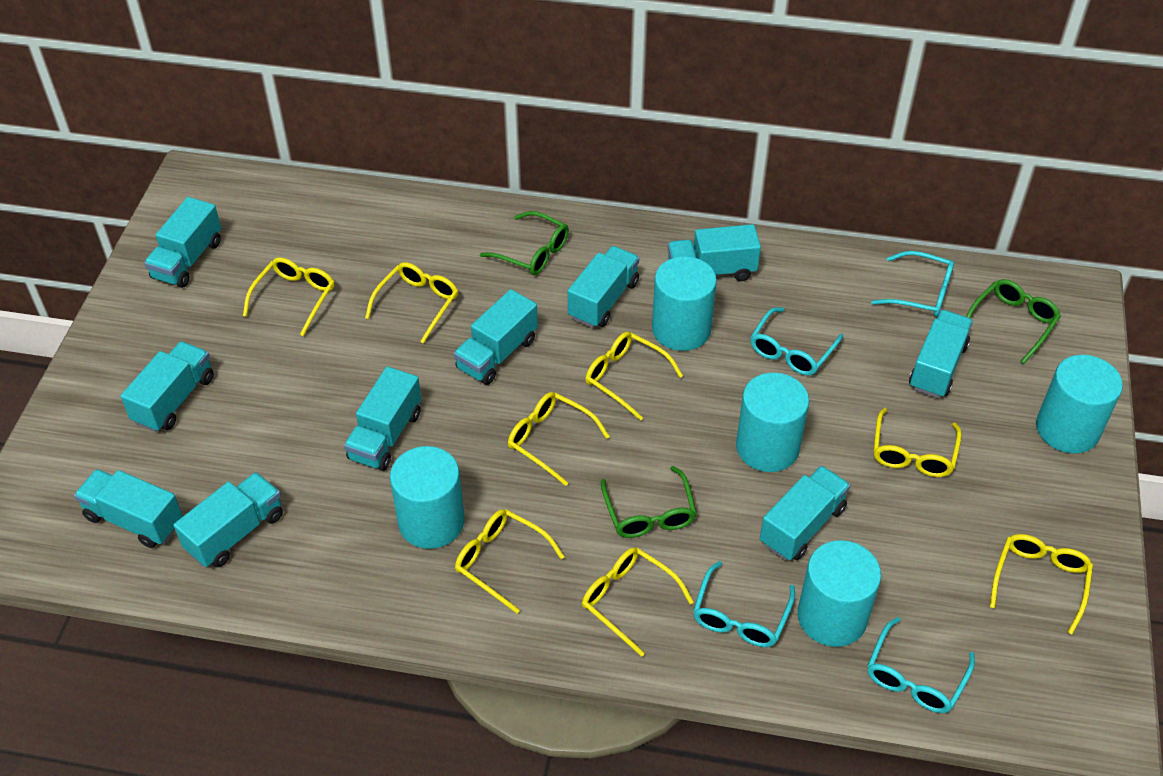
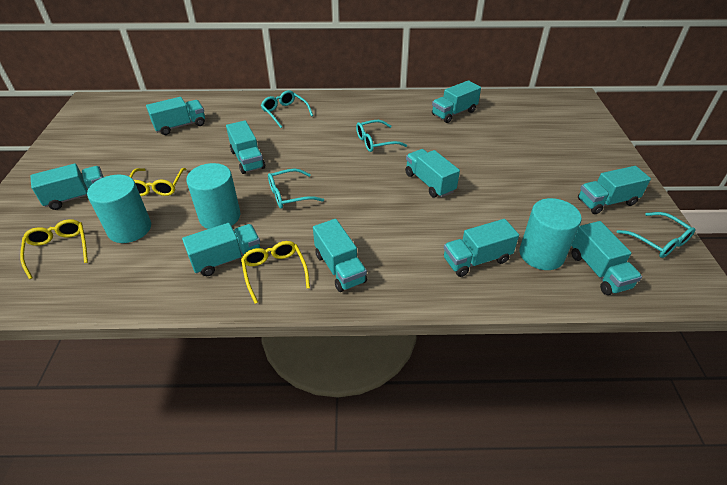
green glasses: 3 -> 0
turquoise cylinder: 5 -> 3
yellow glasses: 8 -> 3

